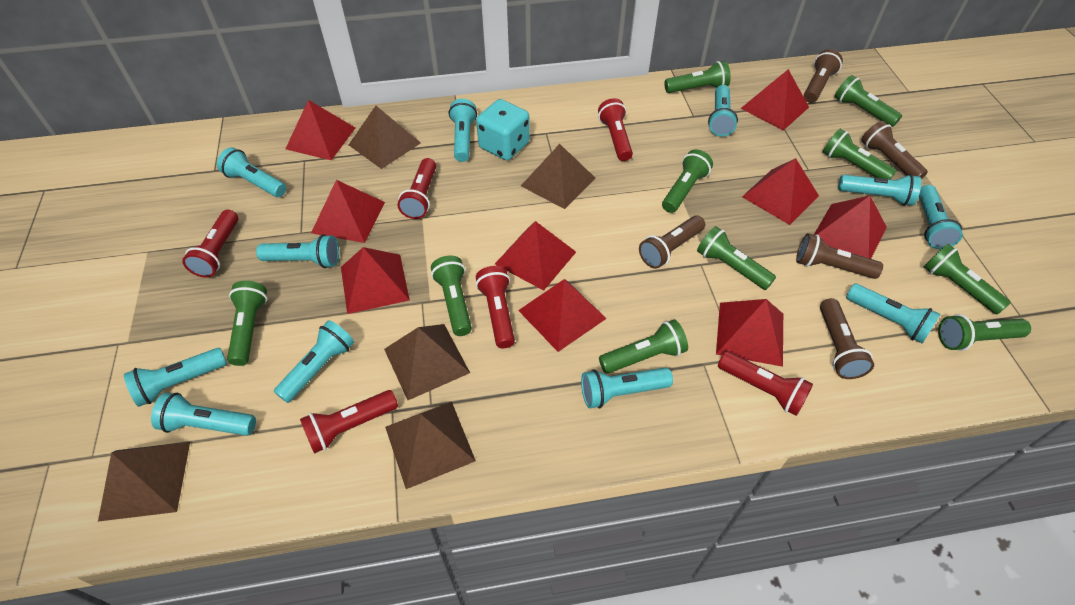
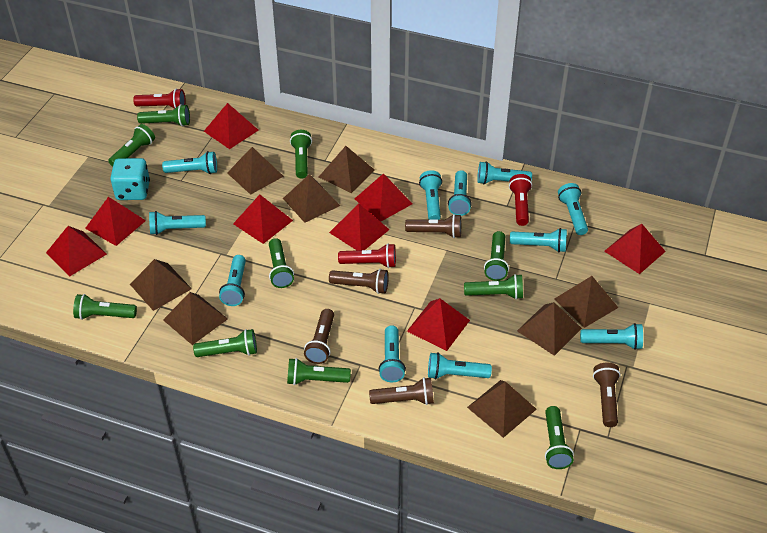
brown pyramid: 5 -> 8
red flashlight: 6 -> 3
red pyramid: 9 -> 8

